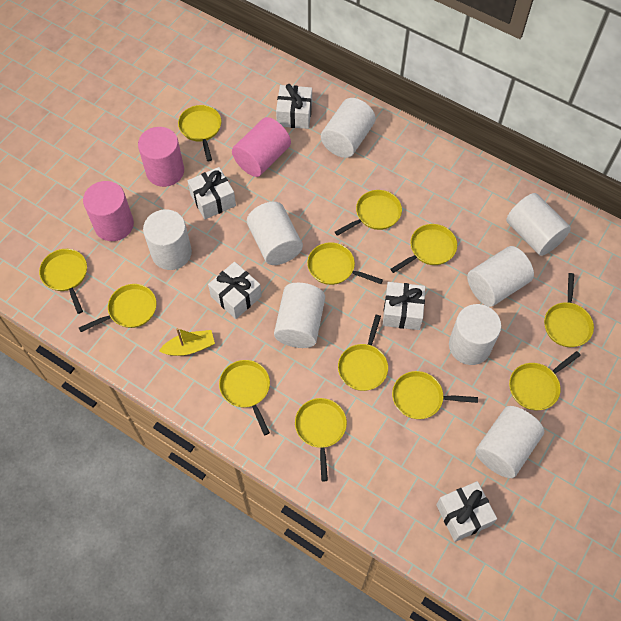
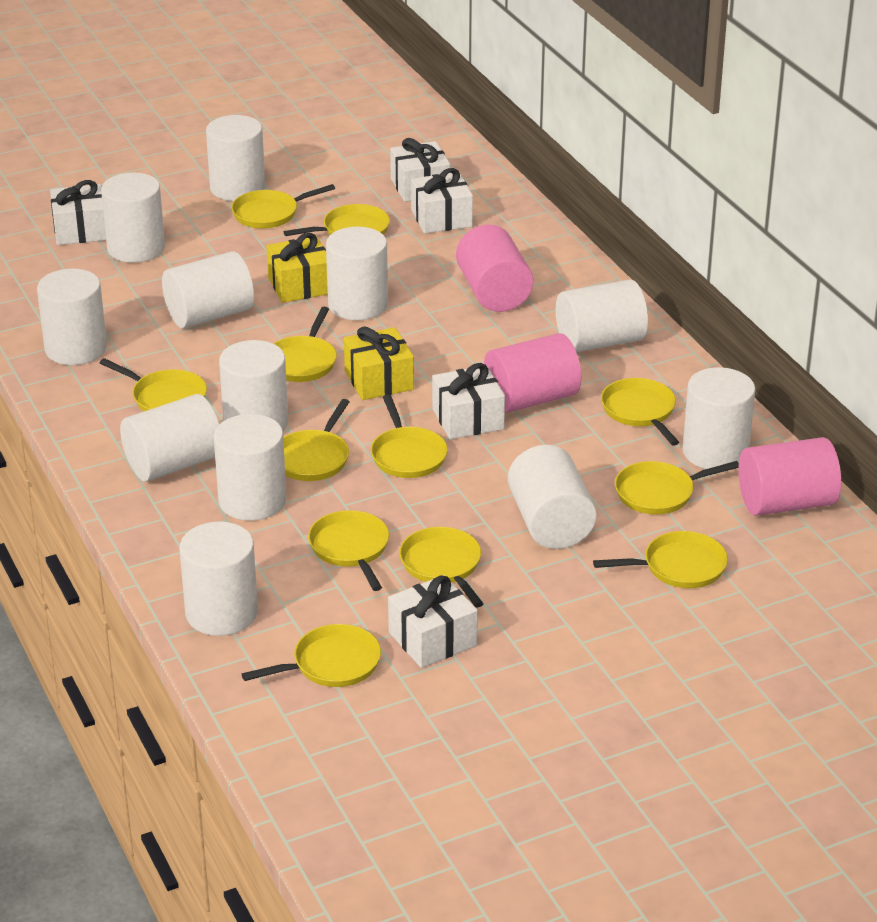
white cylinder: 8 -> 12
yellow boat: 1 -> 0
yellow gift: 0 -> 2

